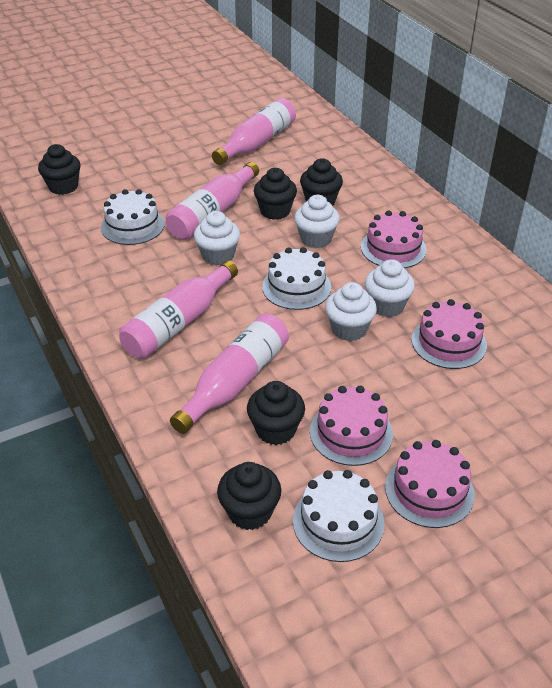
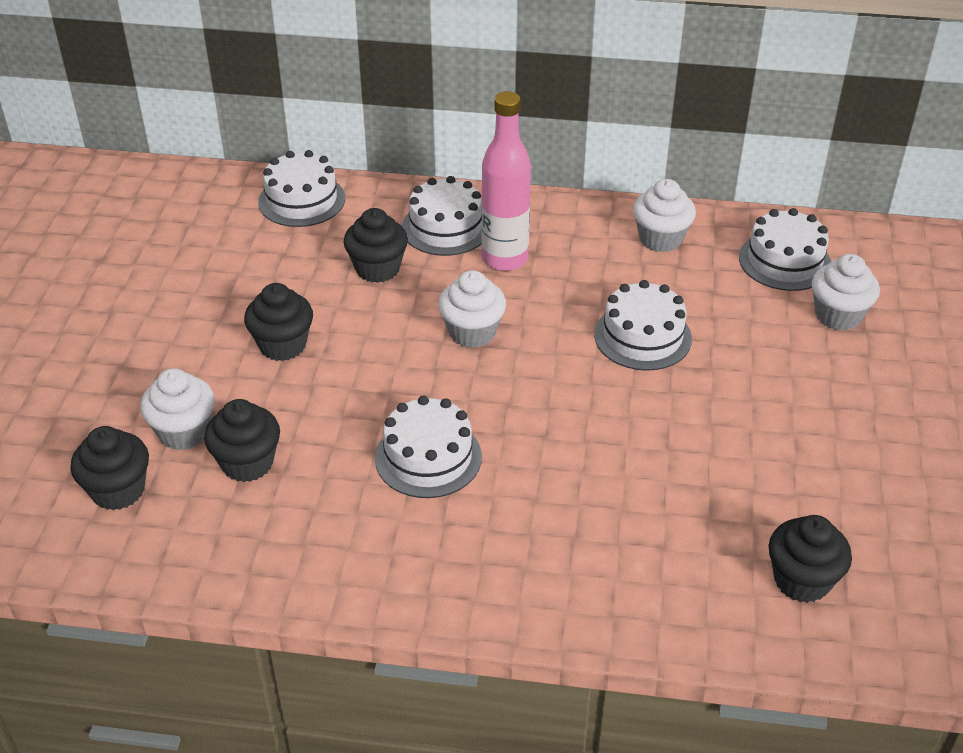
pink bottle: 4 -> 1
pink cake: 4 -> 0
white cake: 3 -> 5

